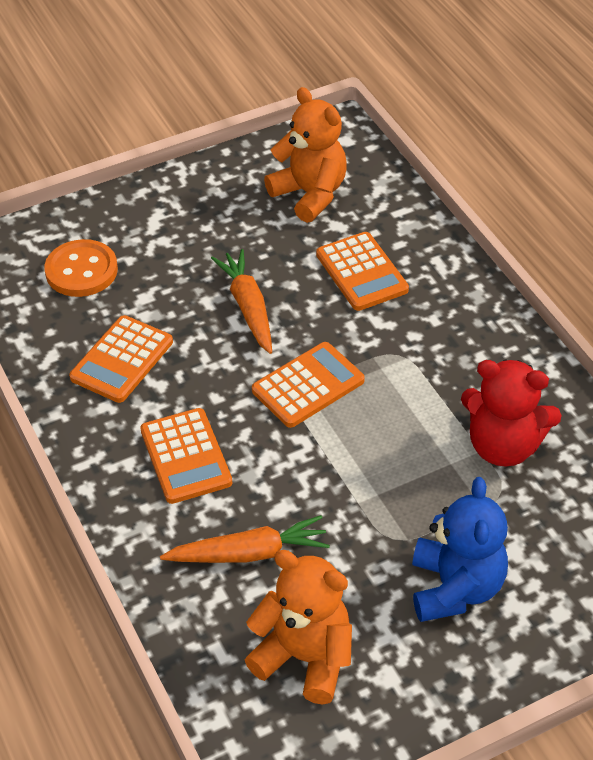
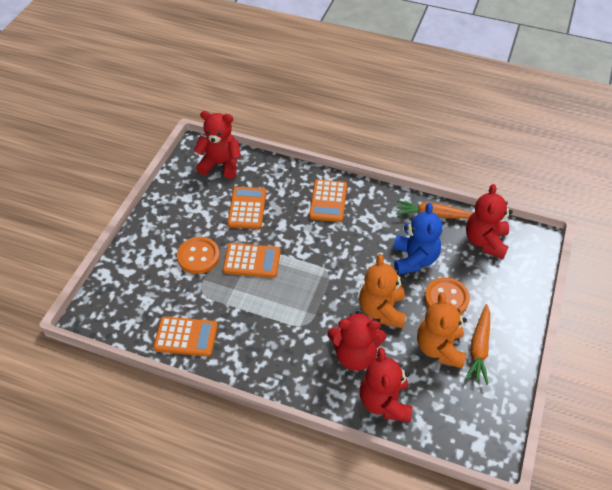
orange button: 1 -> 2
red teddy bear: 1 -> 4

